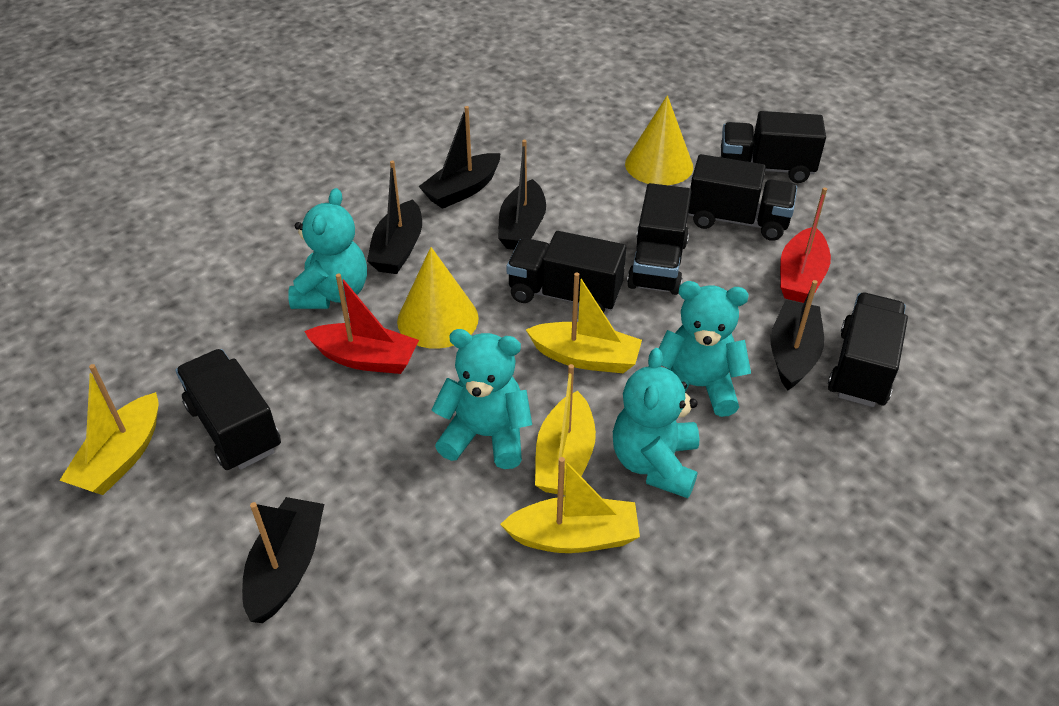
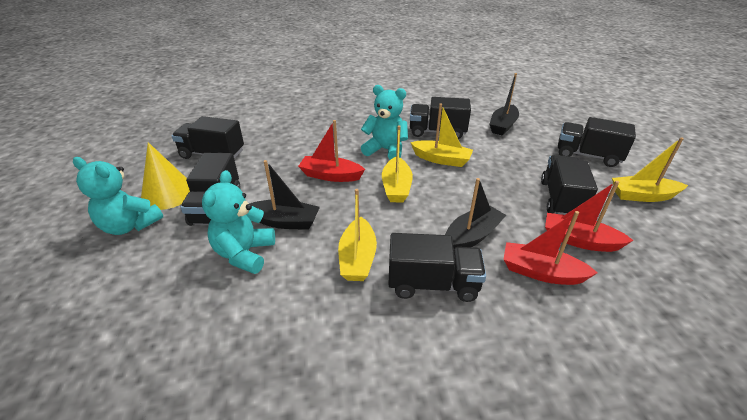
black boat: 5 -> 3
red boat: 2 -> 3
turquoise teddy bear: 4 -> 3
yellow cone: 2 -> 1

